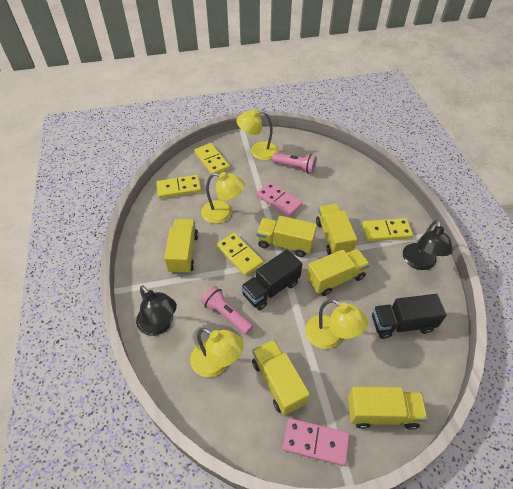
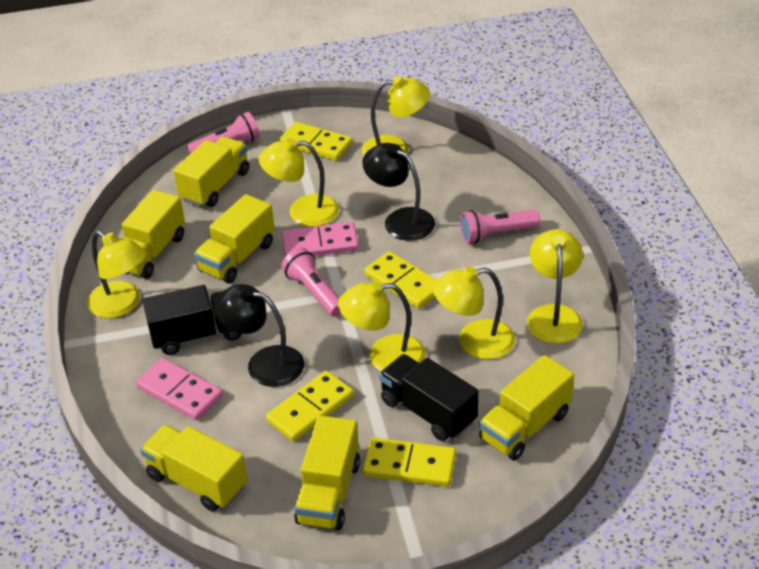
pink flashlight: 2 -> 3
yellow lamp: 4 -> 6

